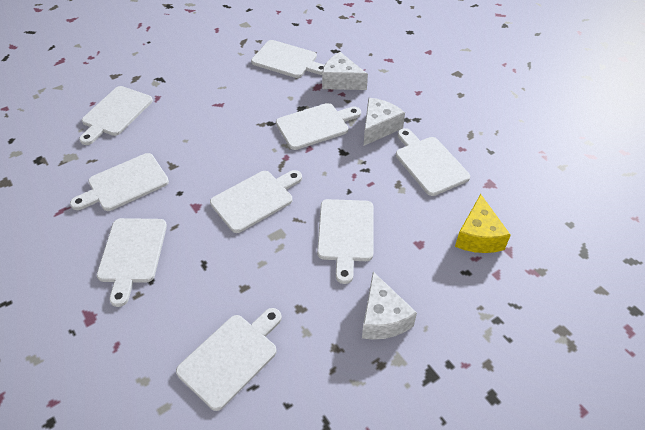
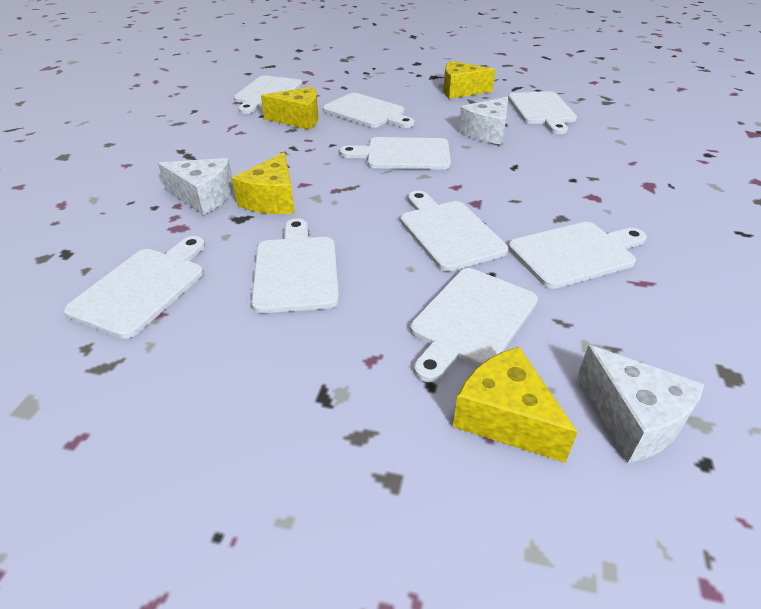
yellow cheese: 1 -> 4

